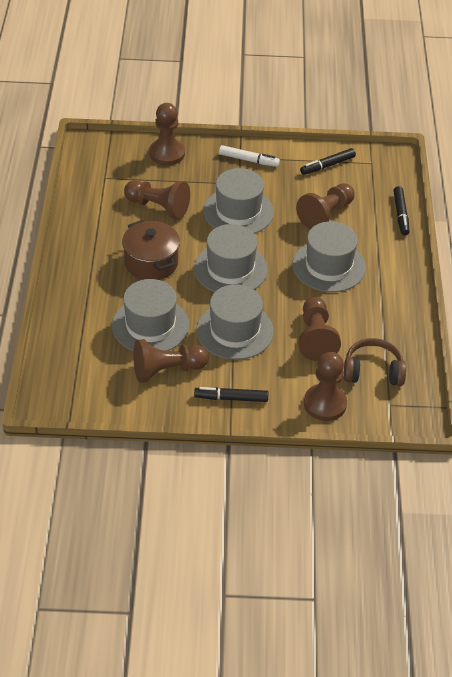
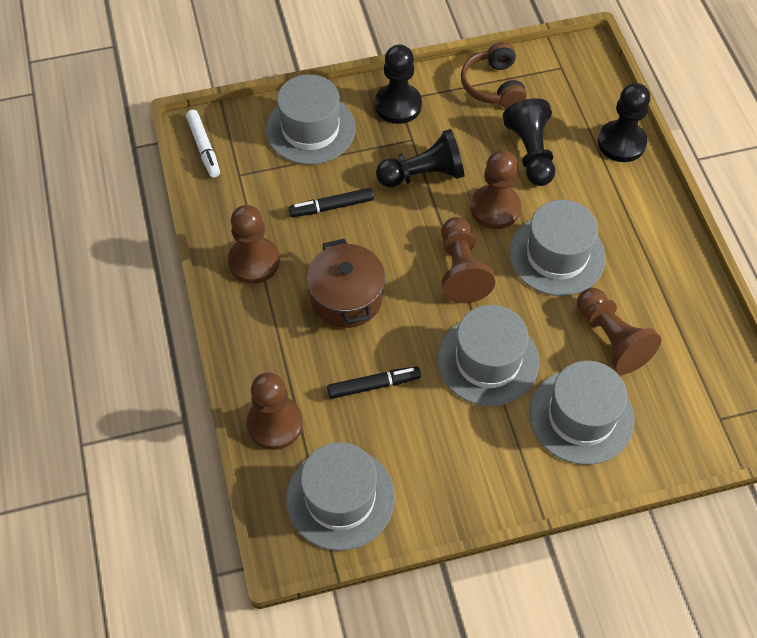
black marker: 3 -> 2
black pawn: 0 -> 4
brown pawn: 6 -> 5

